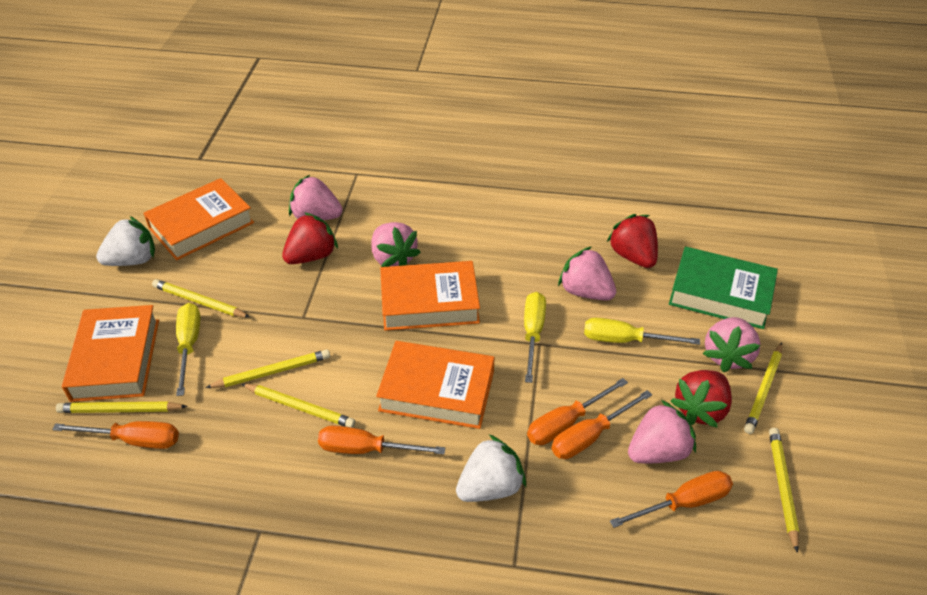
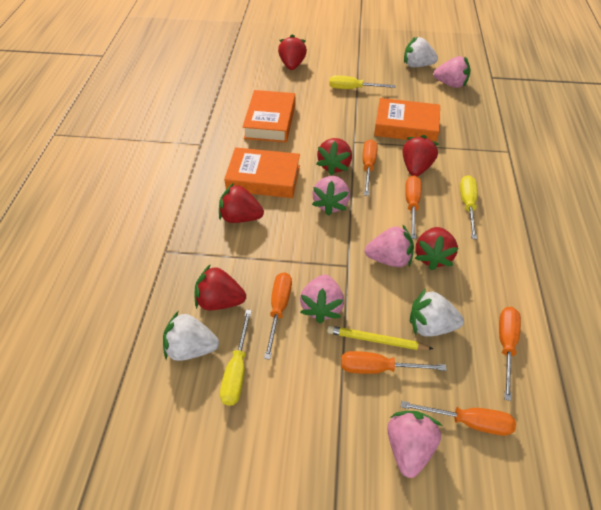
green book: 1 -> 0
orange book: 4 -> 3
orange screwdriver: 5 -> 6
red strawberry: 3 -> 6
white strawberry: 2 -> 3
yellow pencil: 6 -> 1

